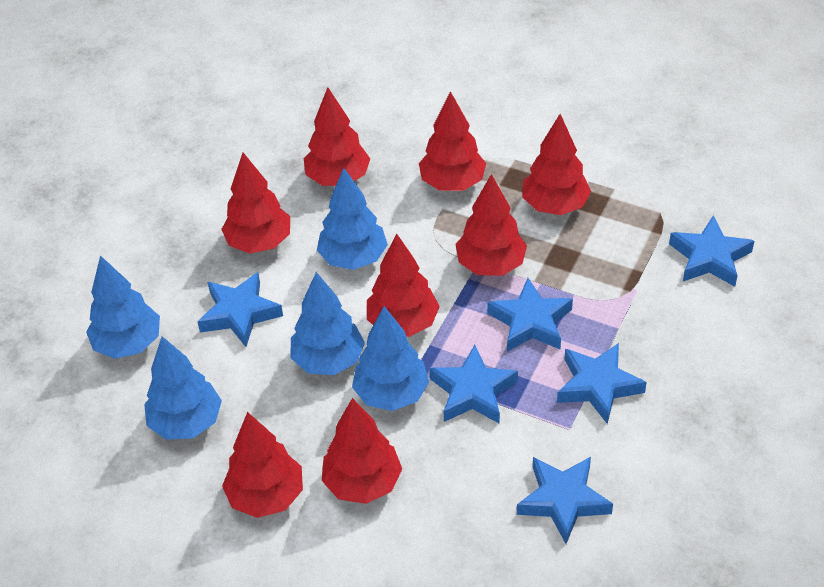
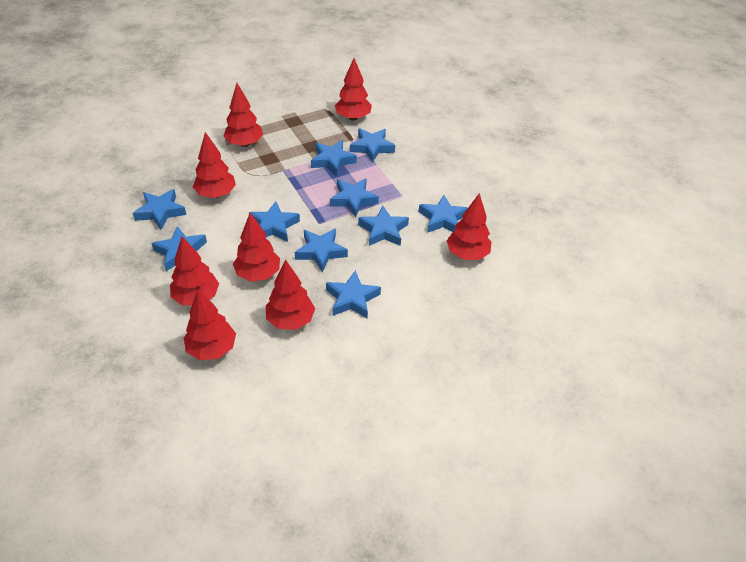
blue star: 6 -> 10
blue tree: 5 -> 0

